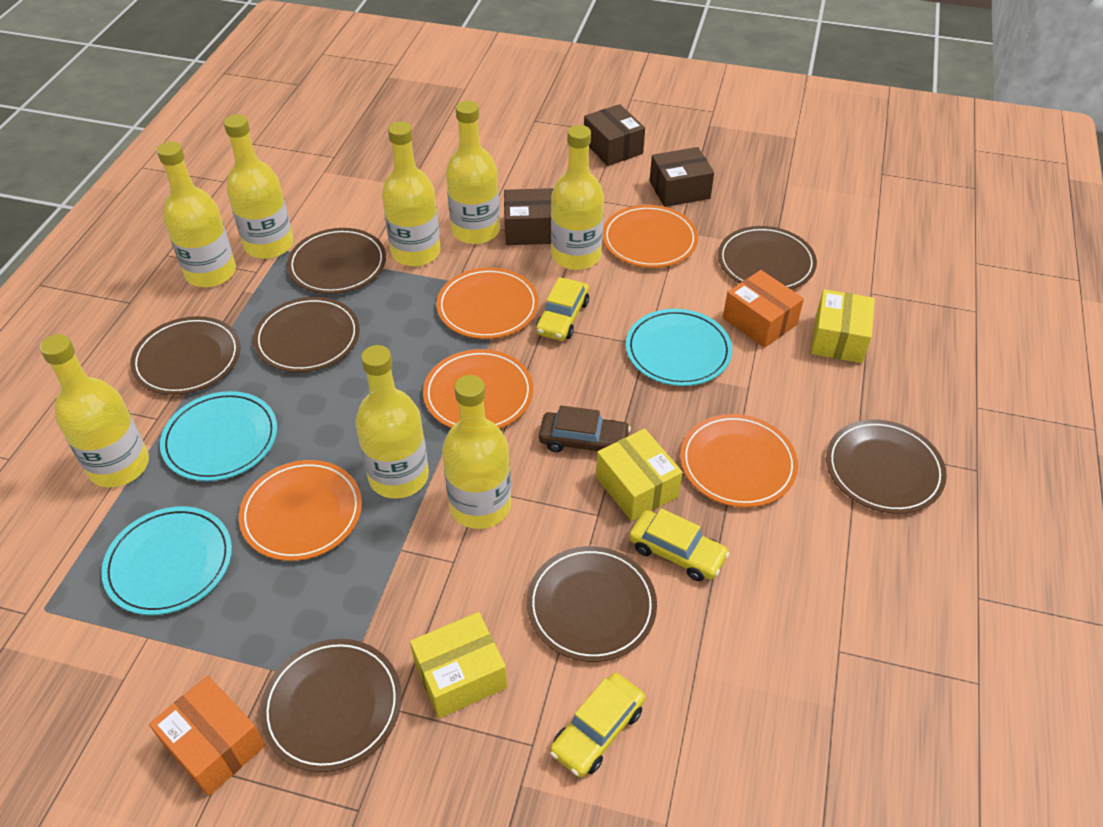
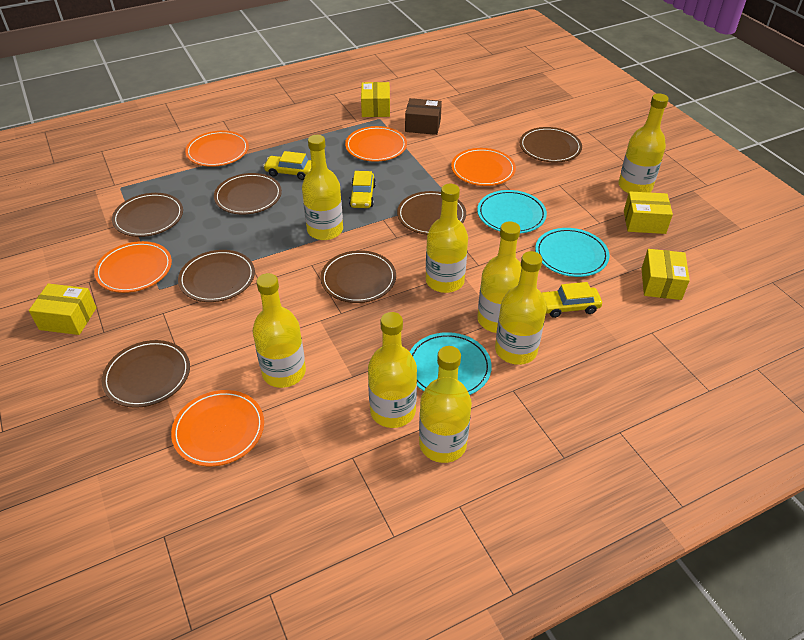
brown box: 3 -> 1
brown car: 1 -> 0
orange box: 2 -> 0
yellow box: 3 -> 4

